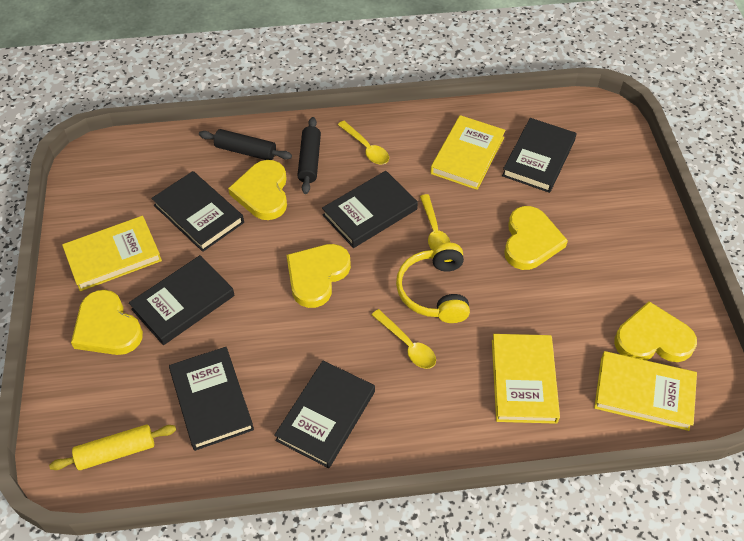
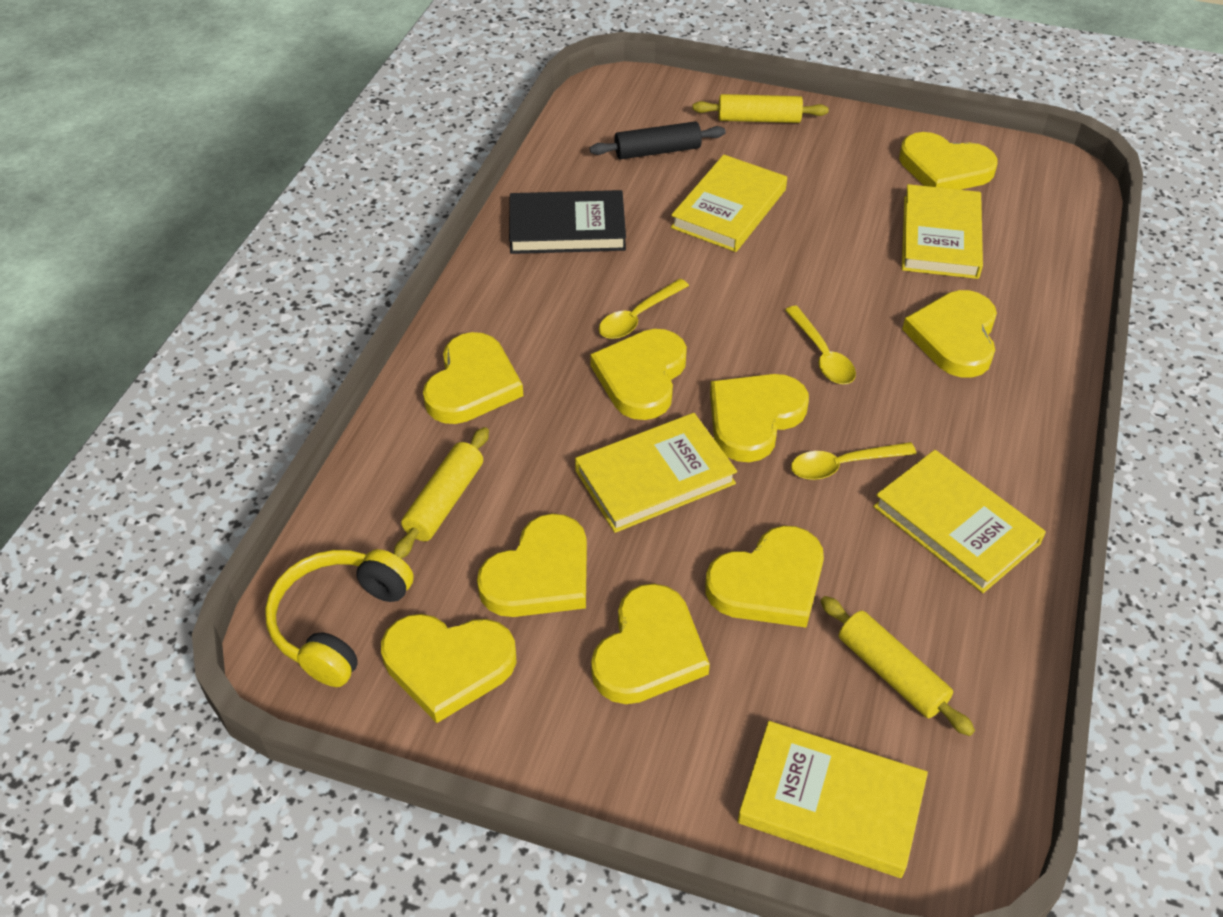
black book: 6 -> 1
black rolling pin: 2 -> 1
yellow book: 4 -> 5
yellow heart: 5 -> 9
yellow rolling pin: 1 -> 3

